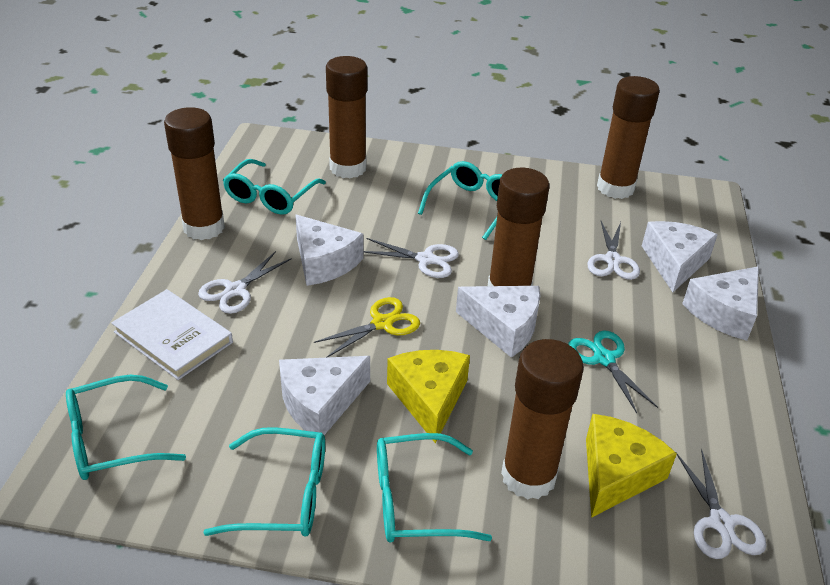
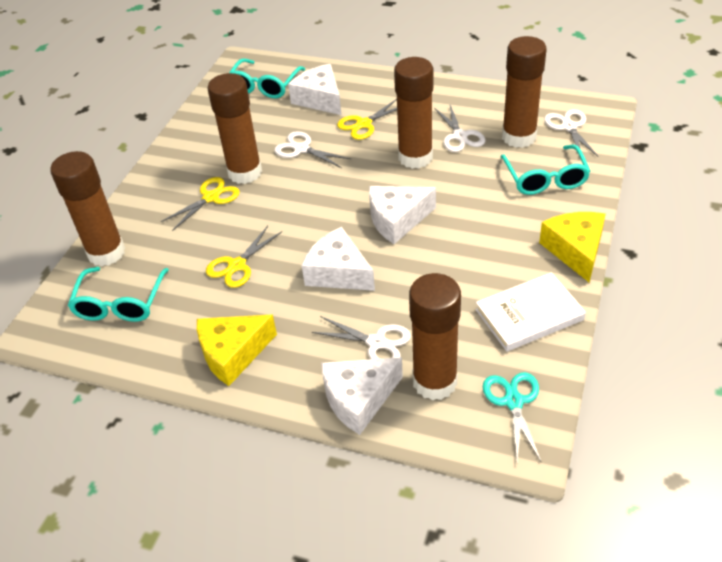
turquoise glasses: 5 -> 3
white cheese: 5 -> 4
yellow scissors: 1 -> 3

